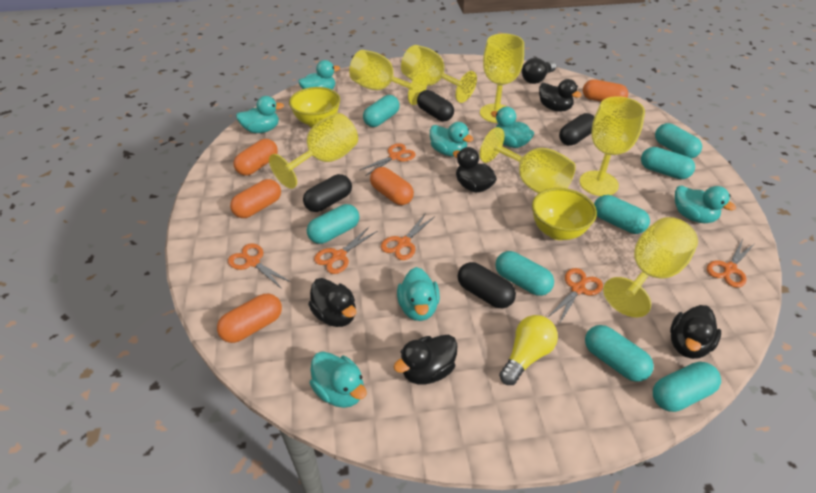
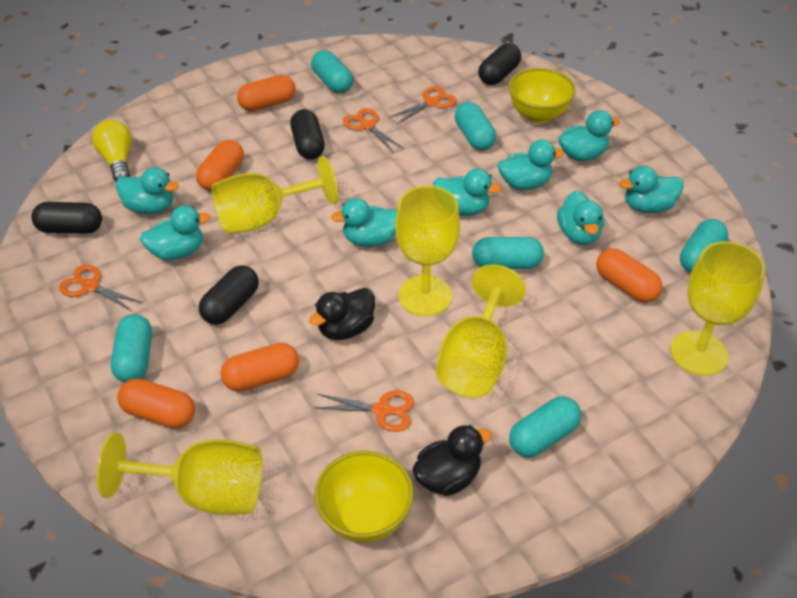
black duck: 5 -> 2
black light bulb: 1 -> 0
orange scissors: 6 -> 4
turquoise capsule: 8 -> 6
turquoise duck: 7 -> 8
yellow goblet: 7 -> 5

